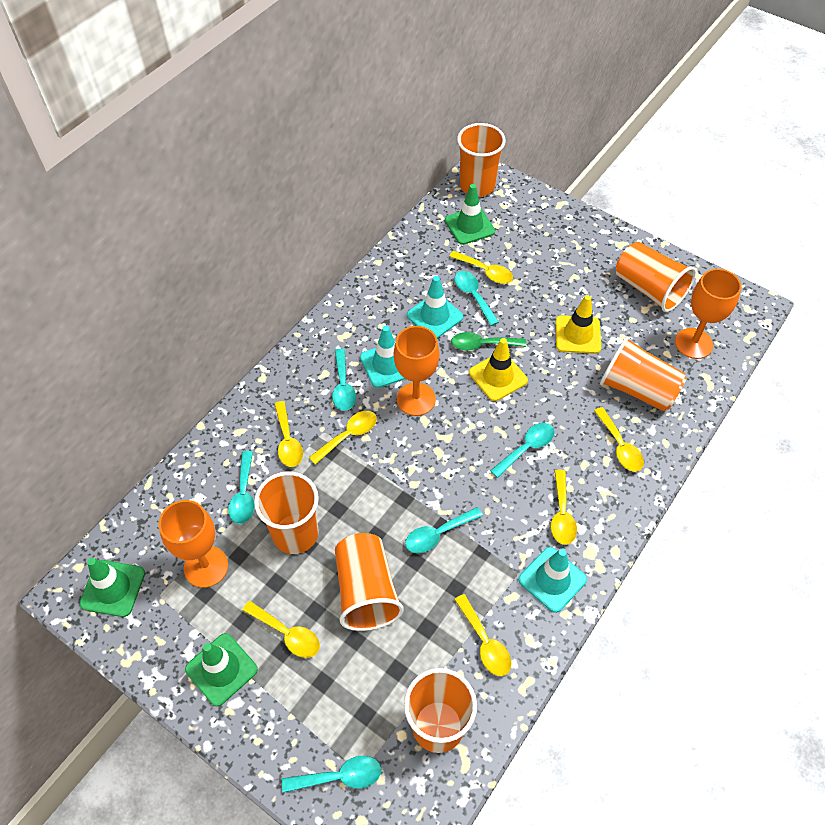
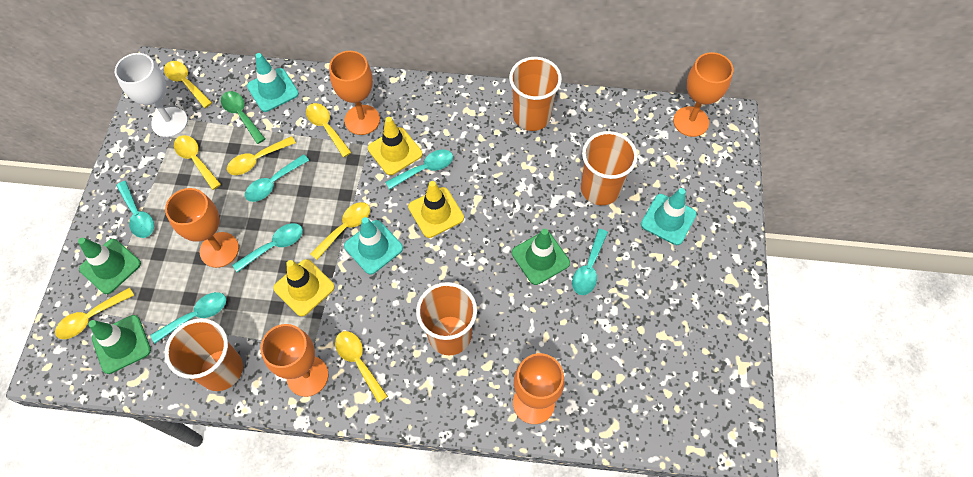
orange cup: 6 -> 4
orange goblet: 3 -> 5
white goblet: 0 -> 1
yellow traffic cone: 2 -> 3

